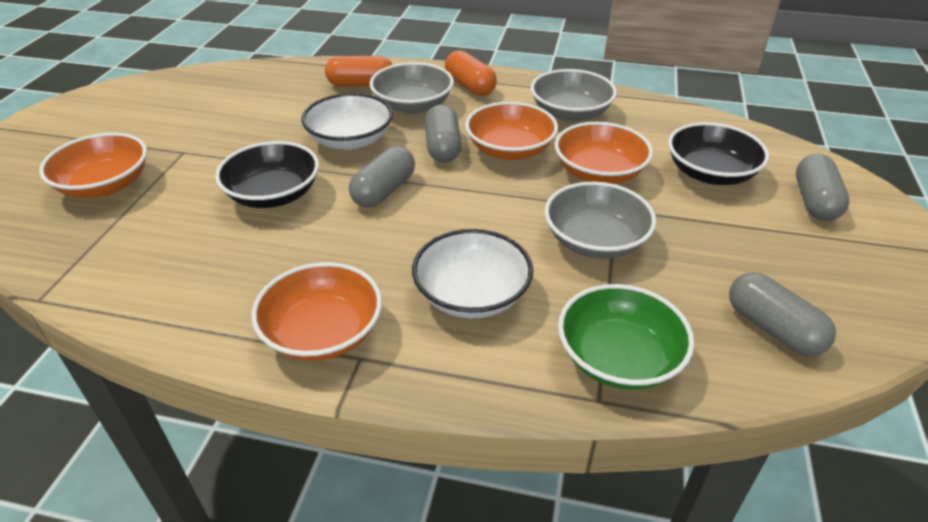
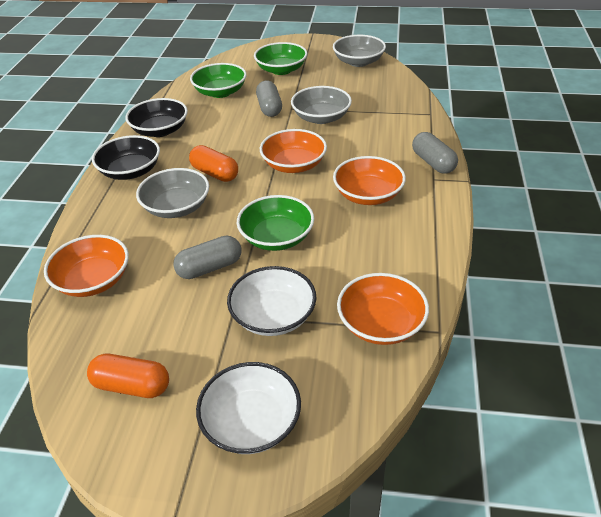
green bowl: 1 -> 3
grey capsule: 4 -> 3

